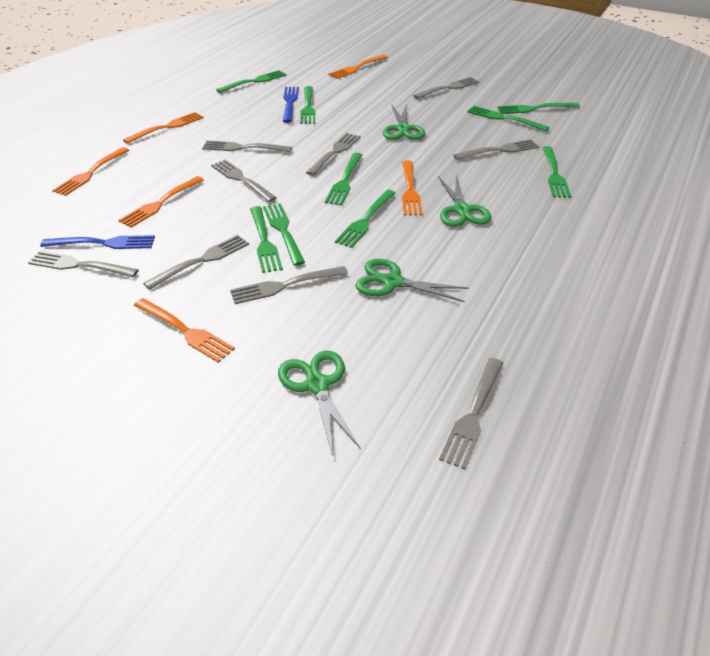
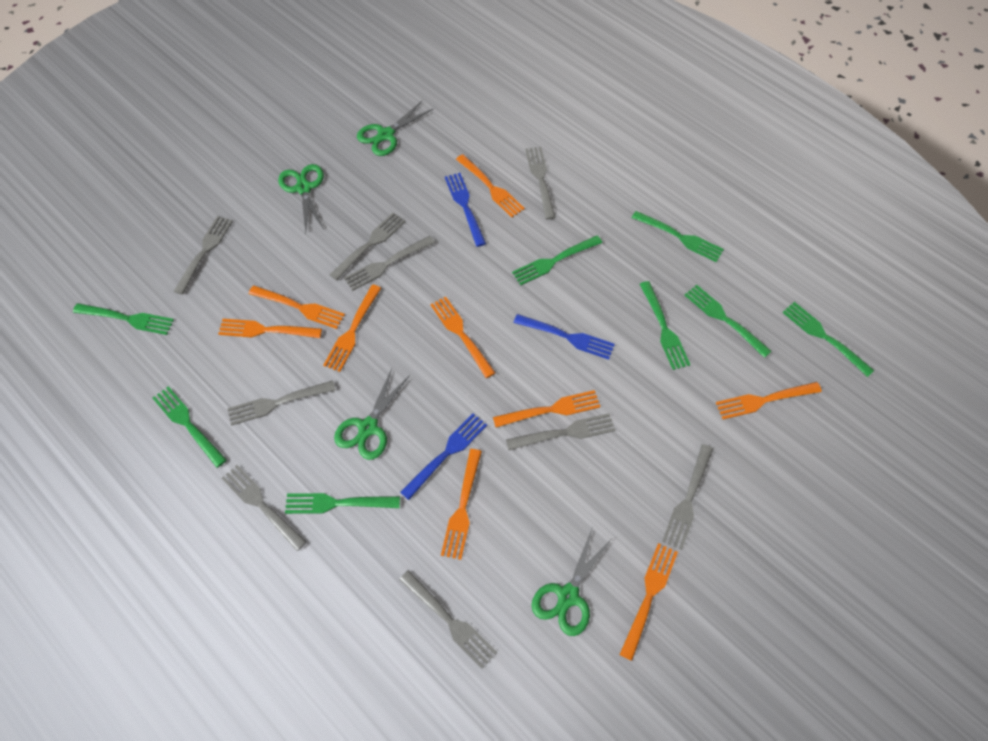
blue fork: 2 -> 3
green fork: 9 -> 8
orange fork: 6 -> 9

